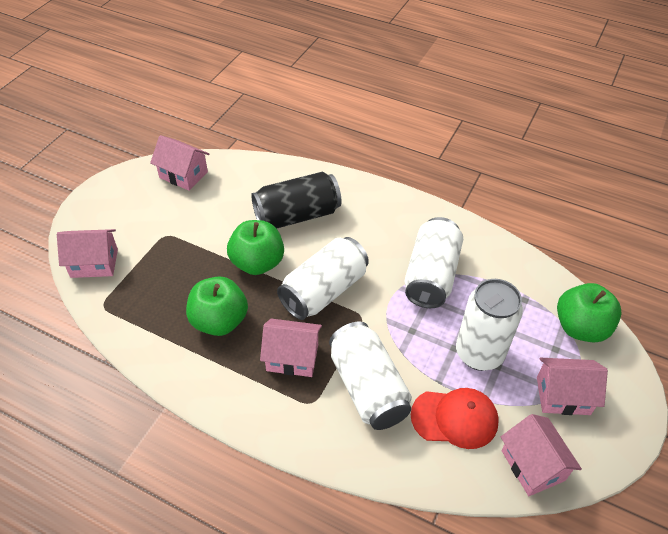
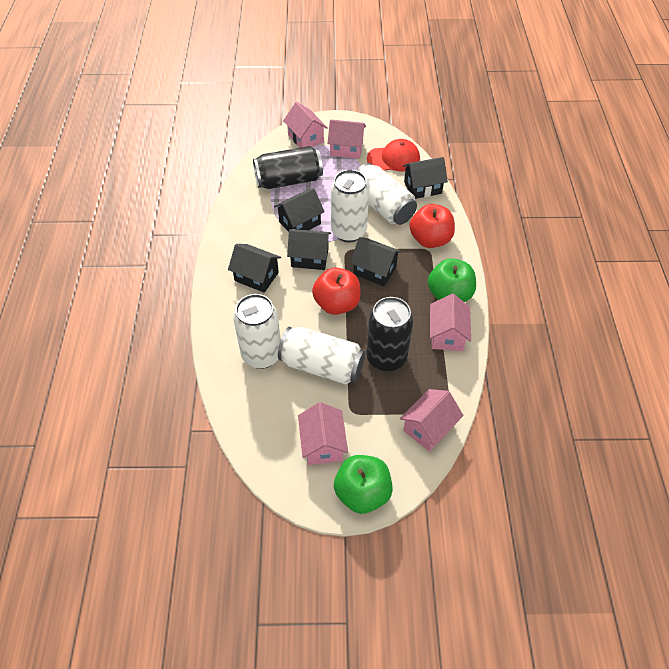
black can: 1 -> 2
black house: 0 -> 5
green apple: 3 -> 2
red apple: 0 -> 2

